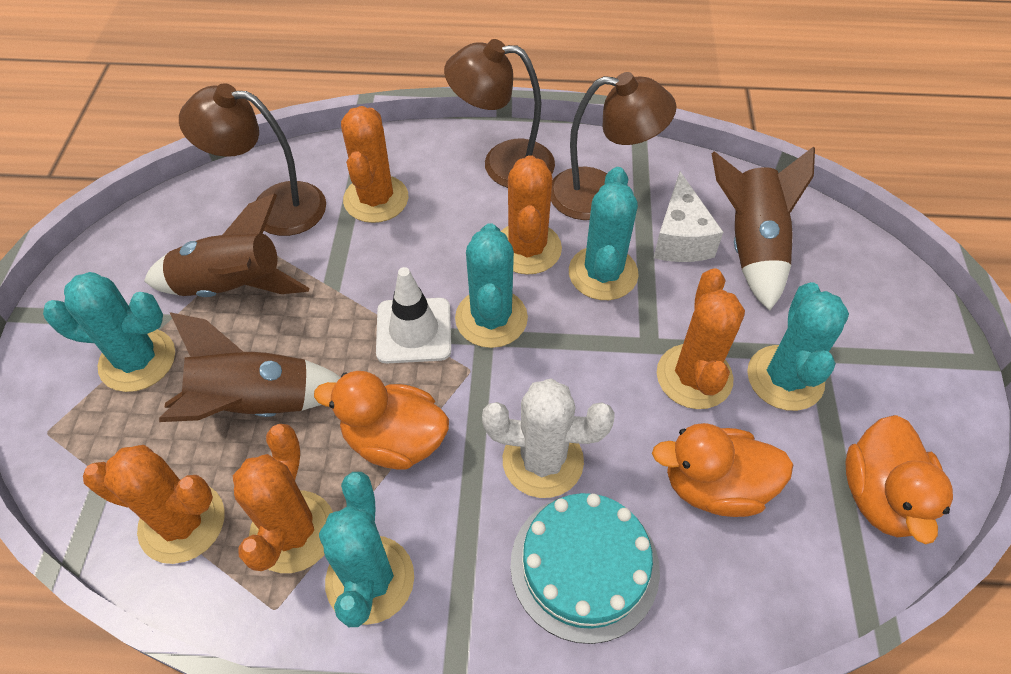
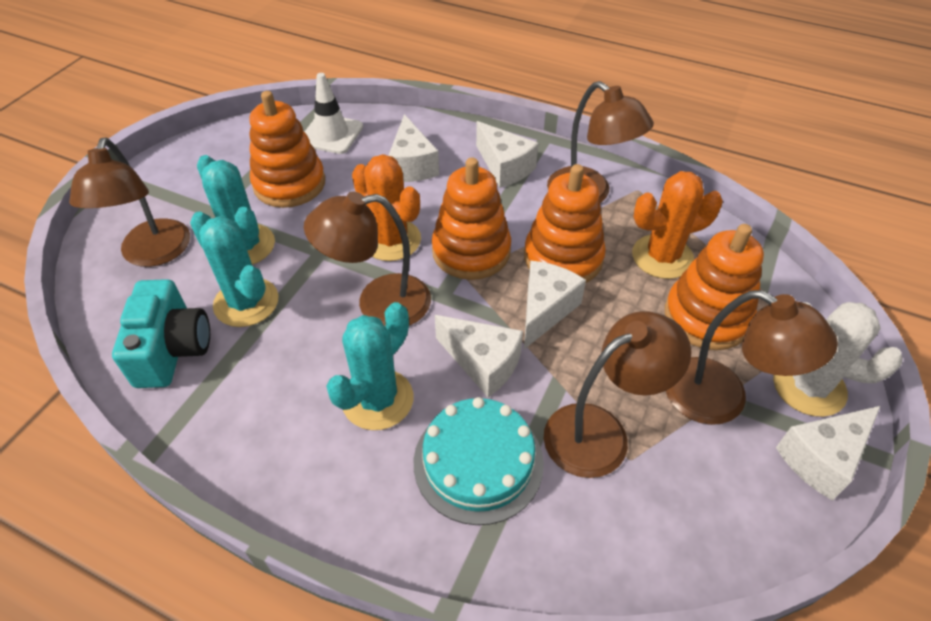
brown lamp: 3 -> 5
brown rocket: 3 -> 0
orange cactus: 5 -> 2
orange duck: 3 -> 0
orange stacking toy: 0 -> 4
turquoise cactus: 5 -> 3
turquoise camera: 0 -> 1
white cheese: 1 -> 5

